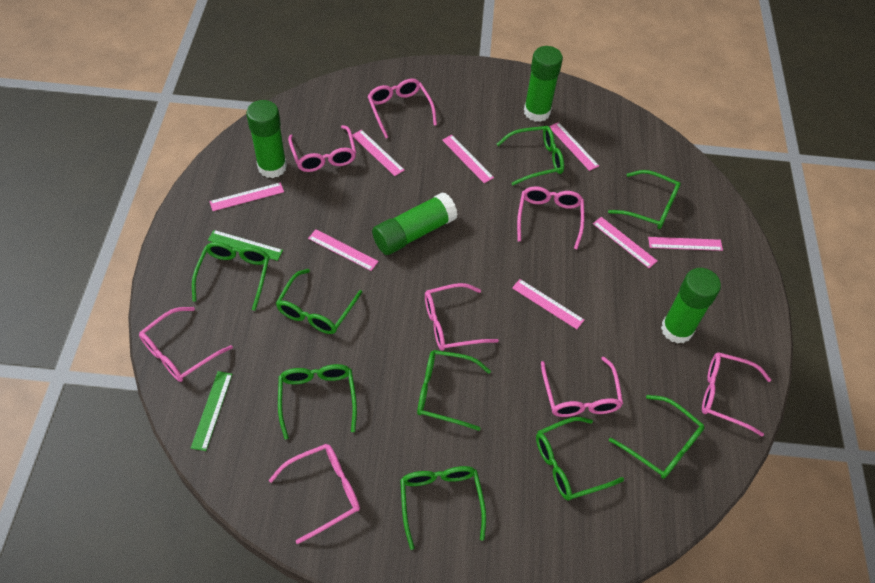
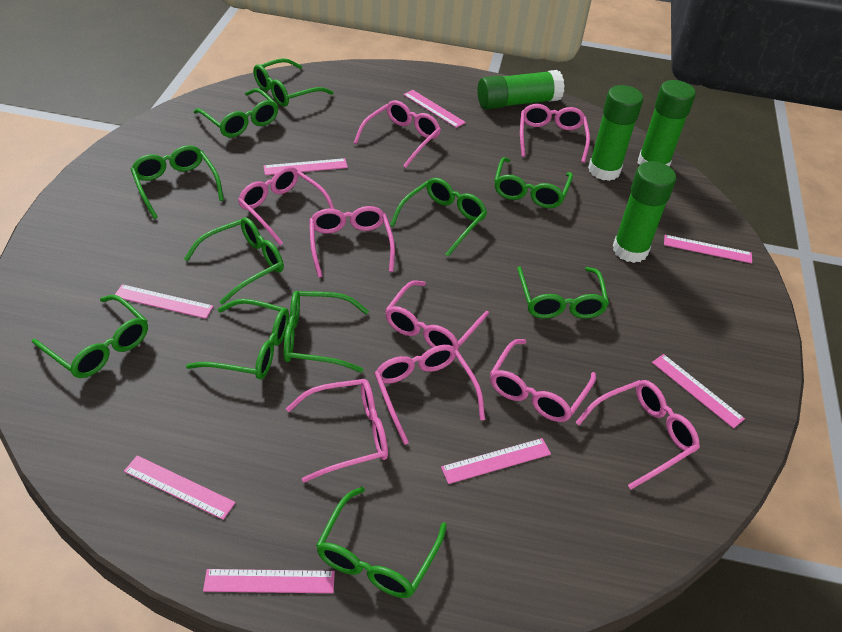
green glasses: 9 -> 11
green ruler: 2 -> 0
pink glasses: 8 -> 9

